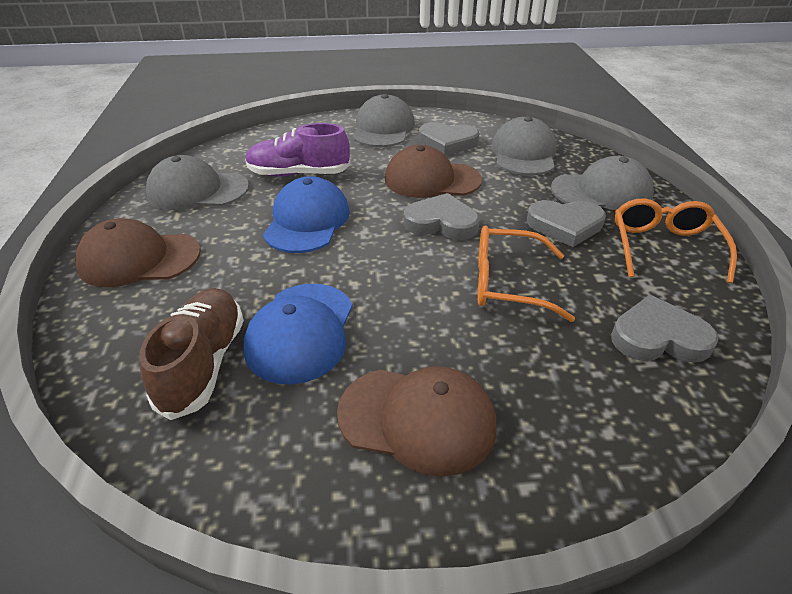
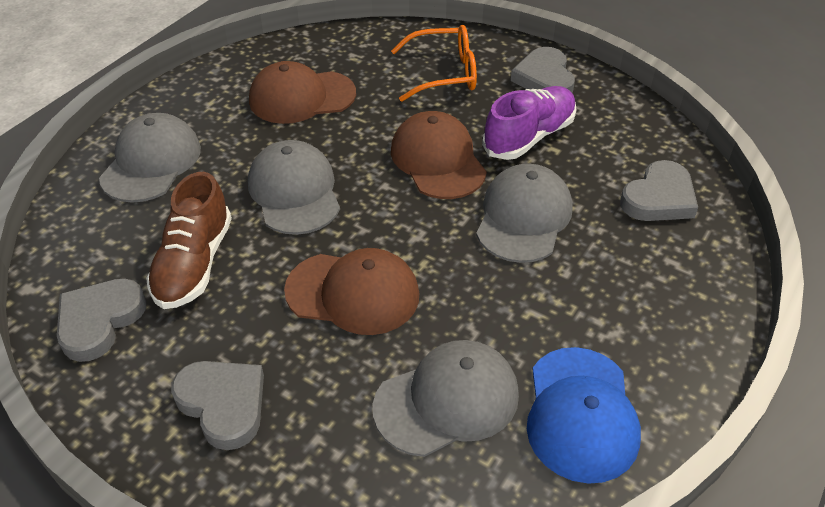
blue cap: 2 -> 1
orange glasses: 2 -> 1

